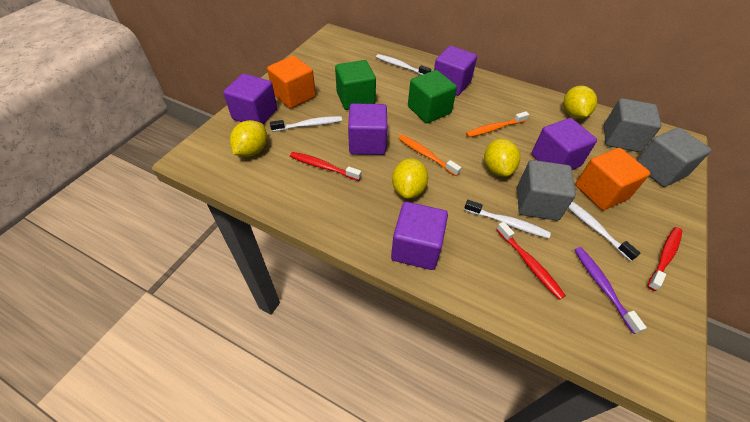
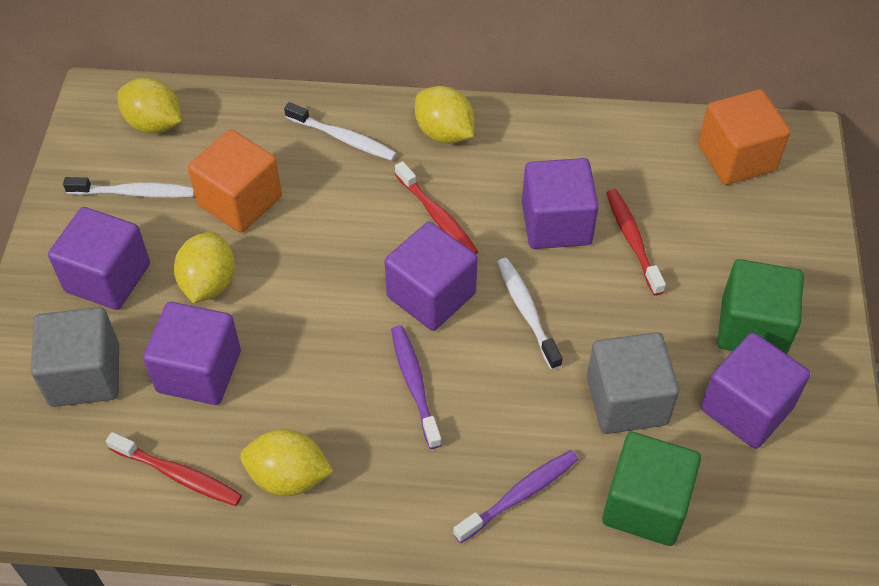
grey cube: 3 -> 2
orange toothbrush: 2 -> 0
purple toothbrush: 1 -> 2
white toothbrush: 4 -> 3

